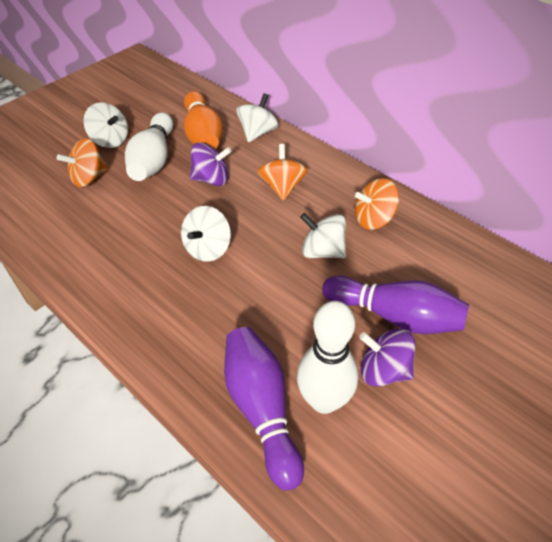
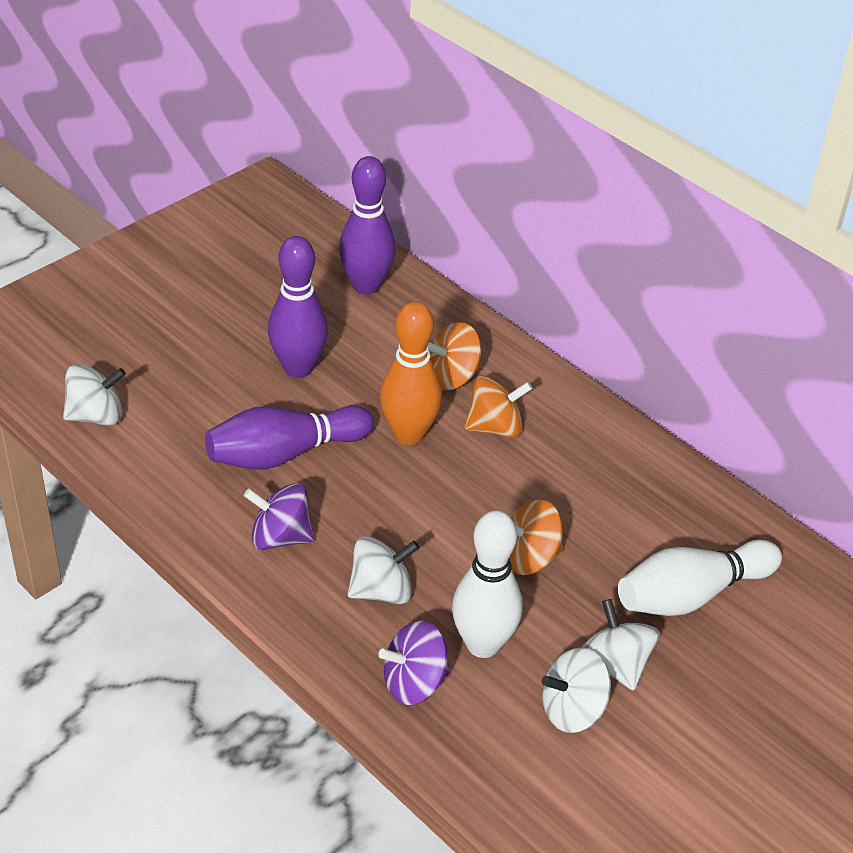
purple bowling pin: 2 -> 3

